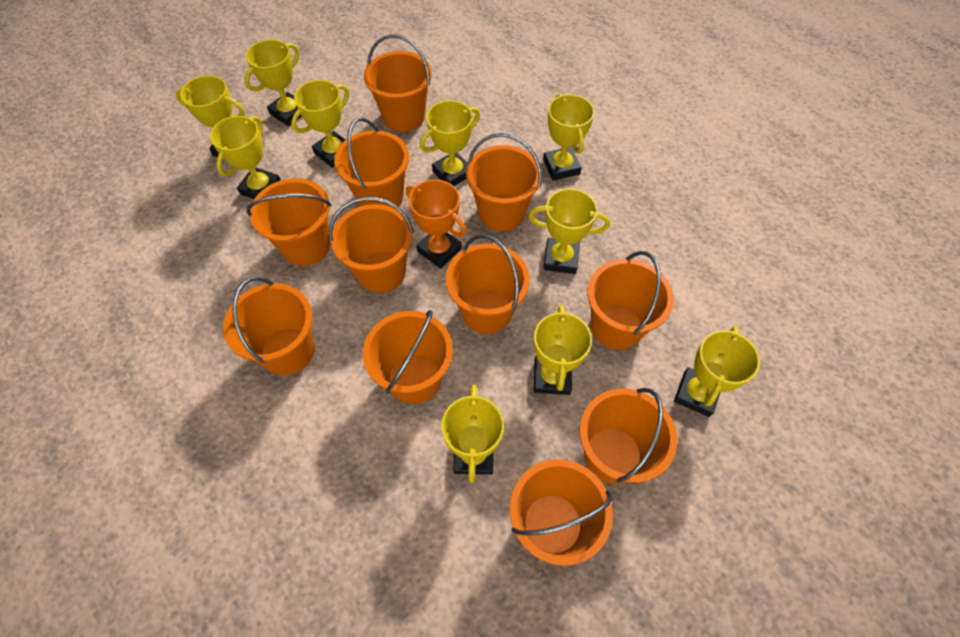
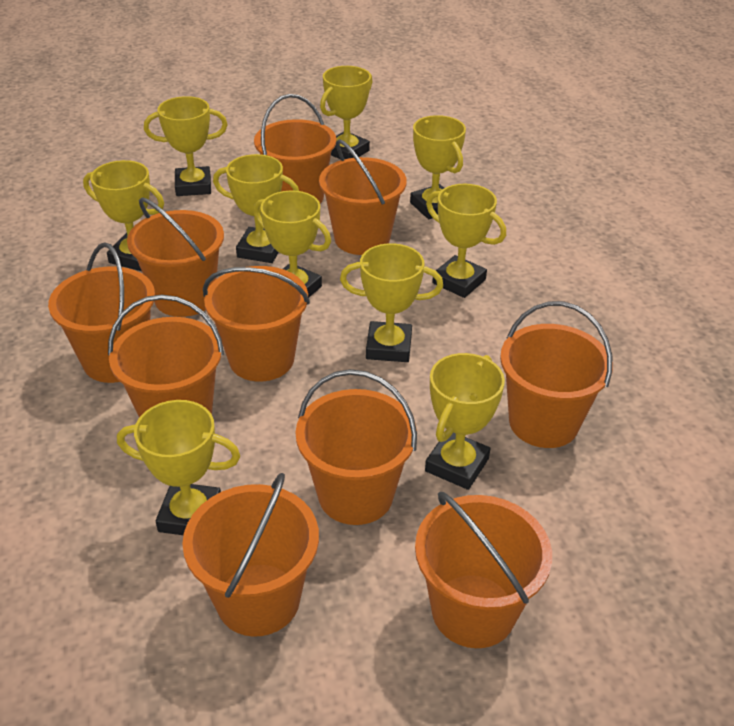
orange bucket: 11 -> 10
orange trophy: 1 -> 0

